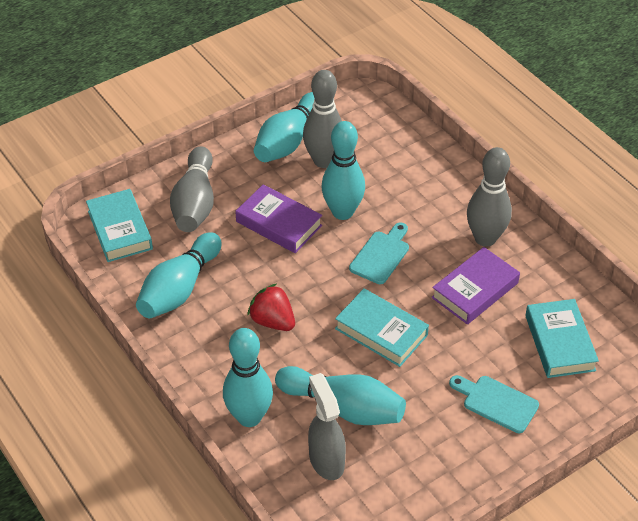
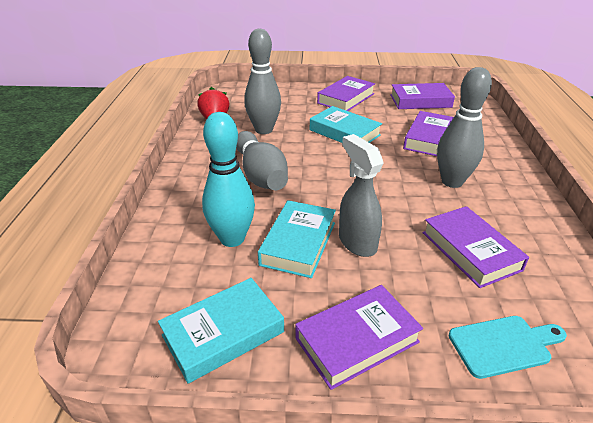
purple book: 2 -> 5
turquoise bowling pin: 5 -> 1
turquoise cutting board: 2 -> 1

